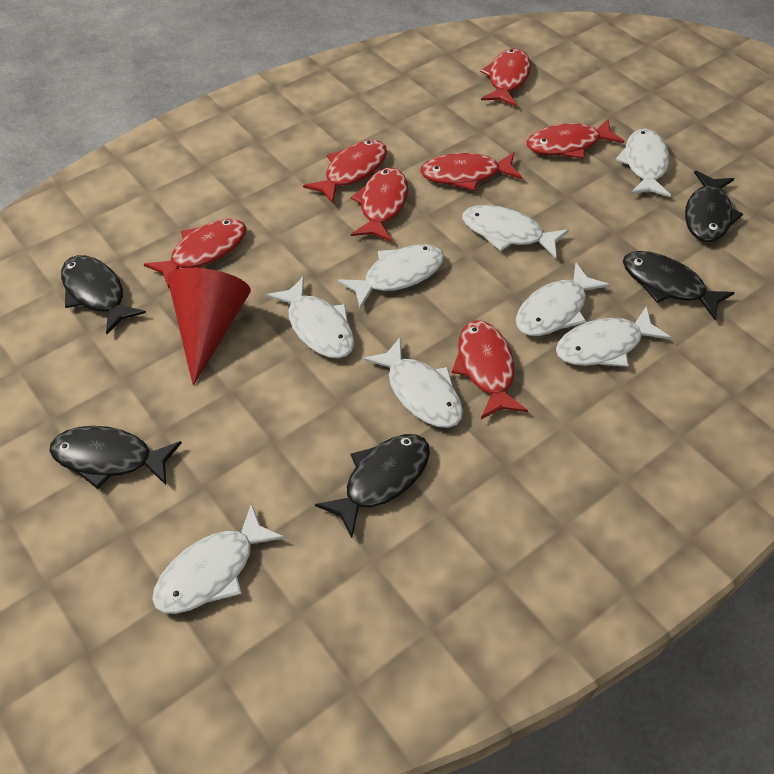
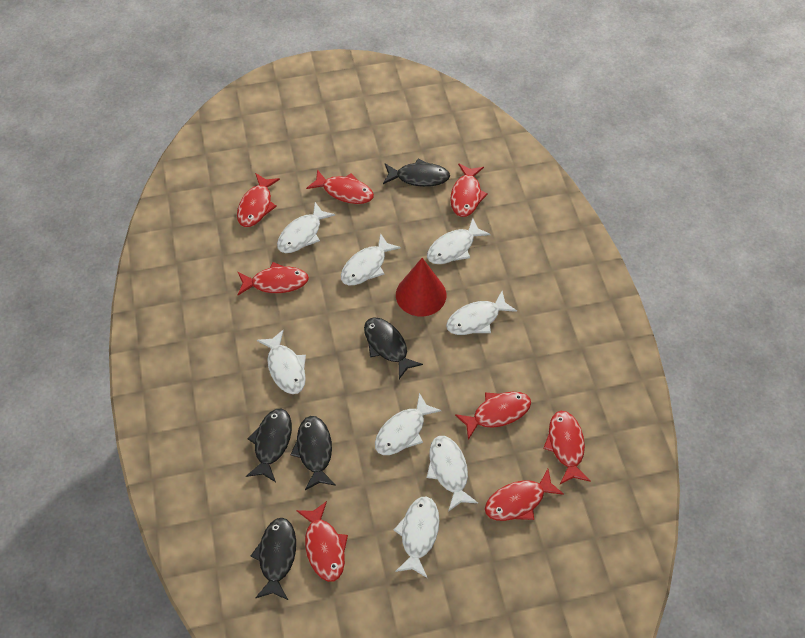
red fish: 7 -> 8

